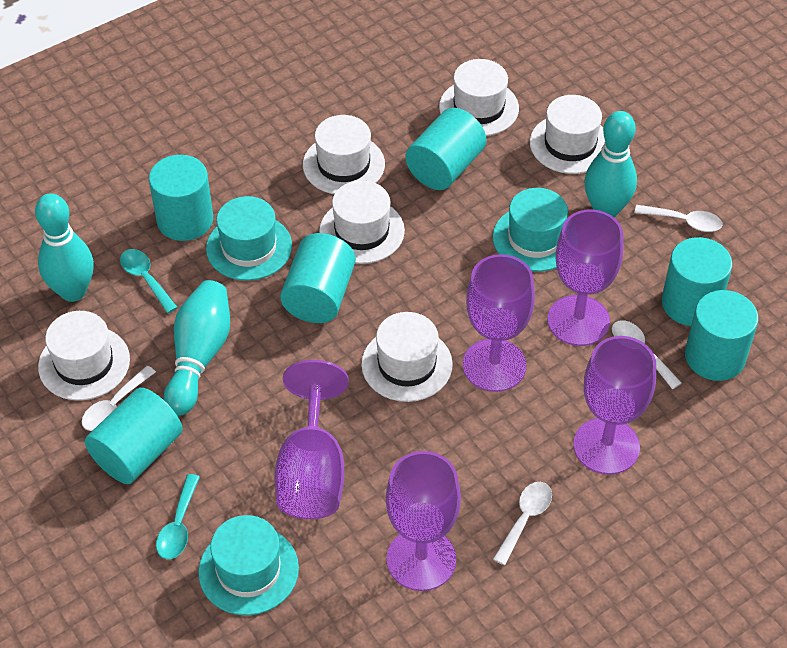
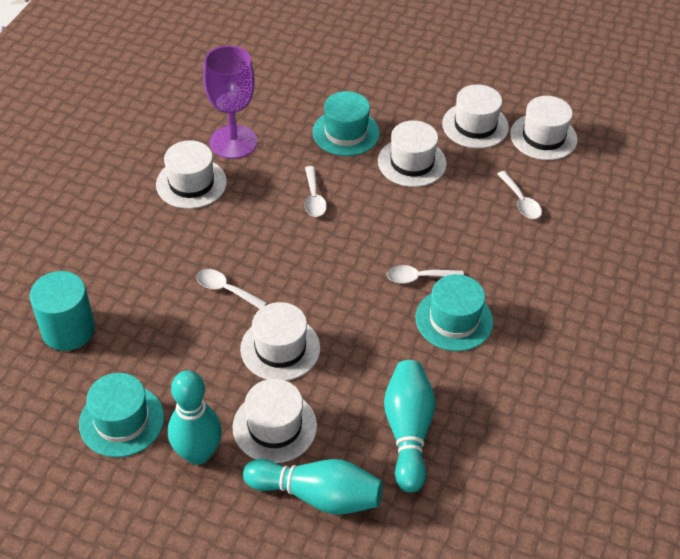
purple goblet: 5 -> 1
turquoise cylinder: 6 -> 1
turquoise spoon: 2 -> 0

